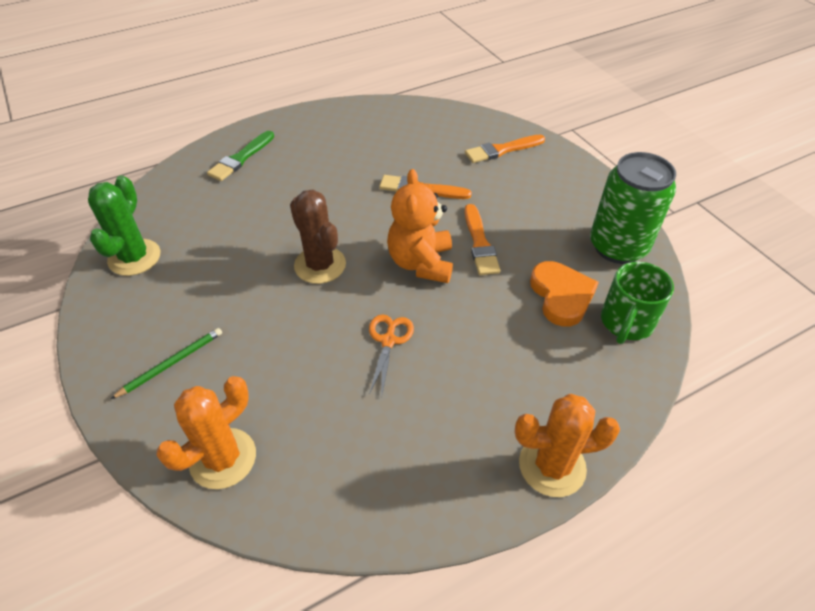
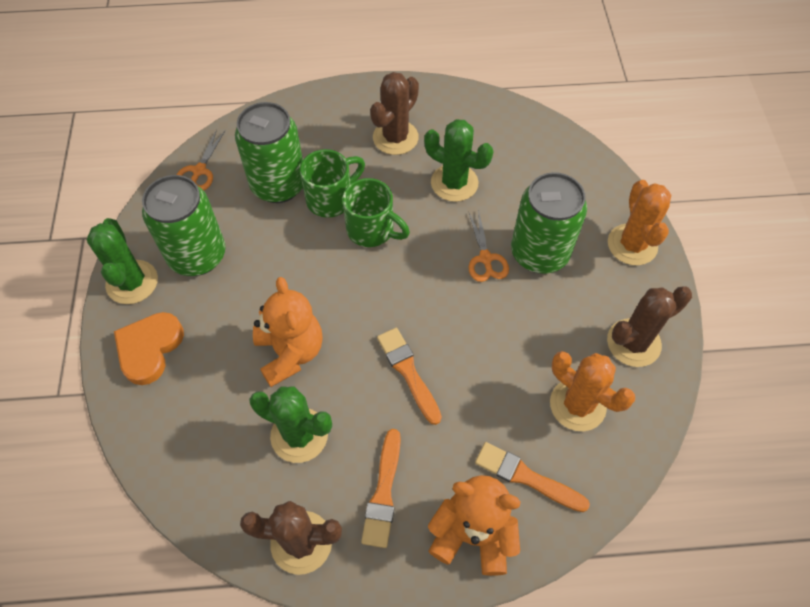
brown cactus: 1 -> 3
green brush: 1 -> 0
green cactus: 1 -> 3
green can: 1 -> 3
green mug: 1 -> 2
green pencil: 1 -> 0
orange scissors: 1 -> 2
orange teddy bear: 1 -> 2

